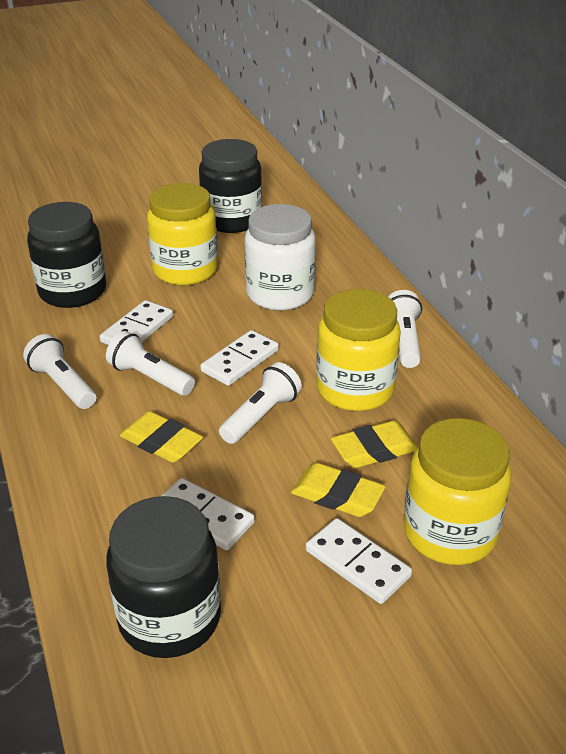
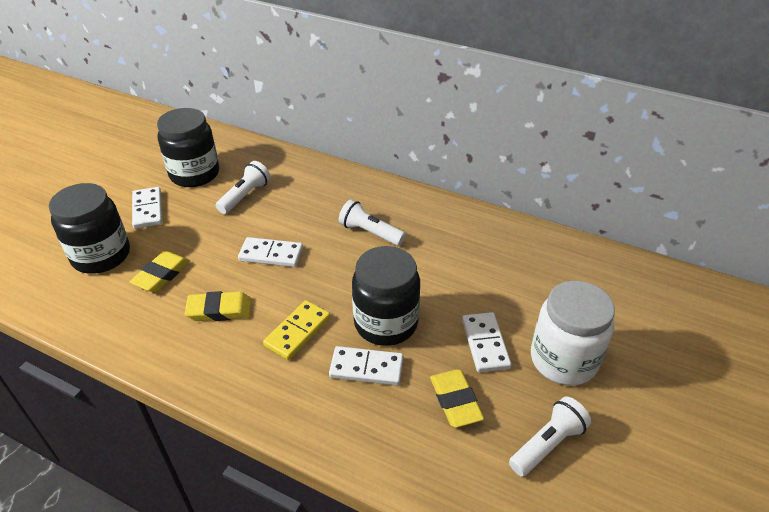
white flashlight: 4 -> 3
yellow domino: 0 -> 1
yellow jar: 3 -> 0

